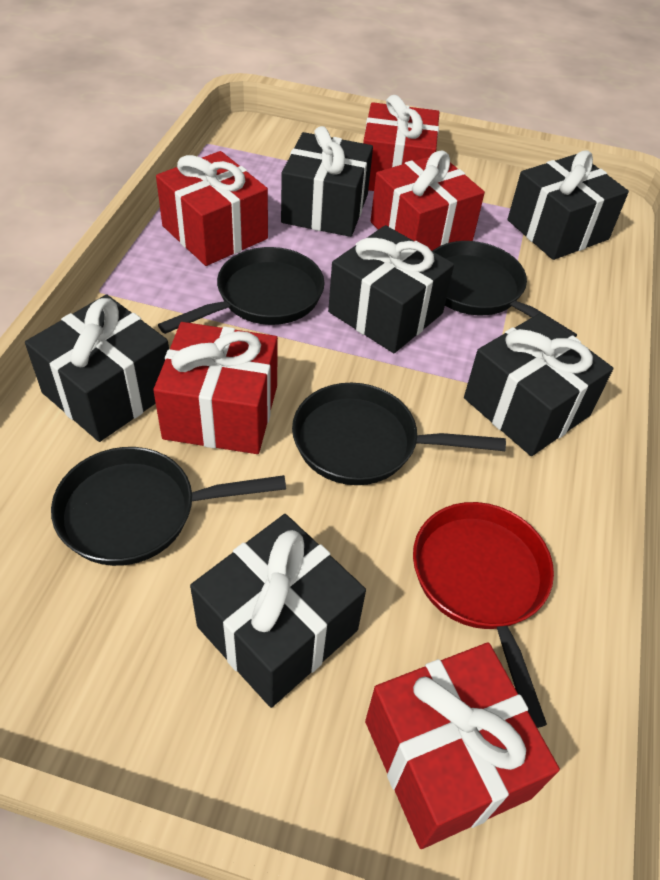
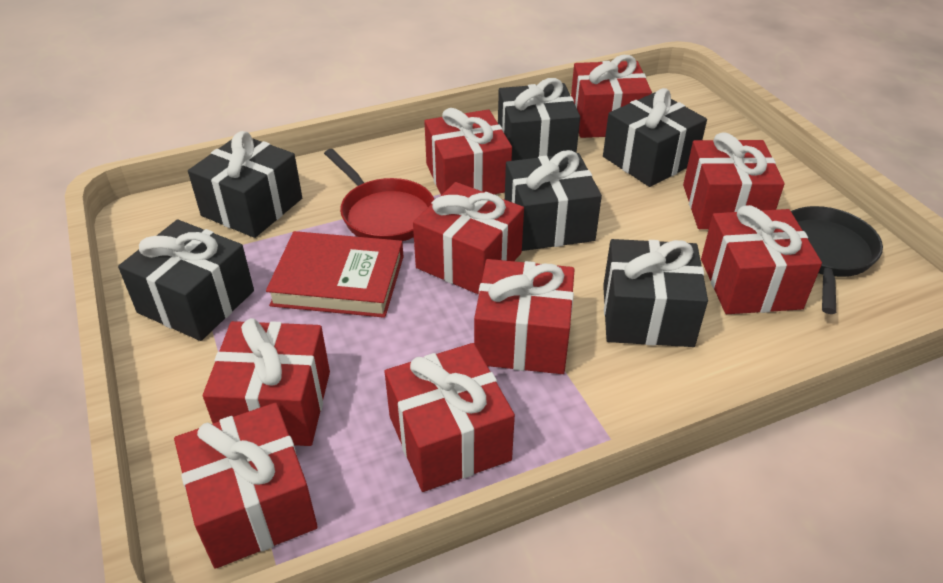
black pan: 4 -> 1
red book: 0 -> 1
red gift: 5 -> 9

